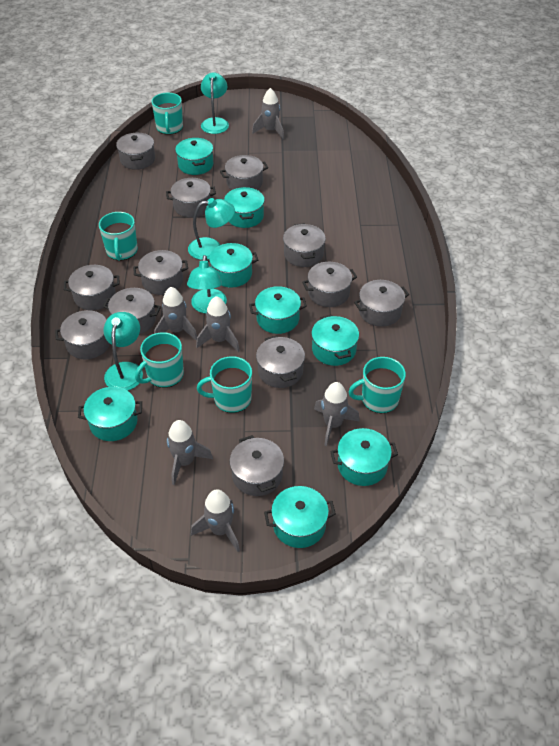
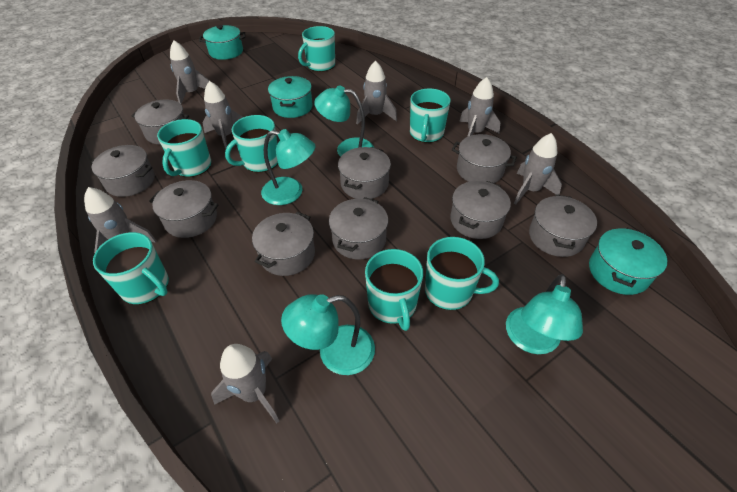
grey pot: 12 -> 9
grey rocket: 6 -> 7
turquoise mug: 5 -> 7
turquoise pot: 8 -> 3

